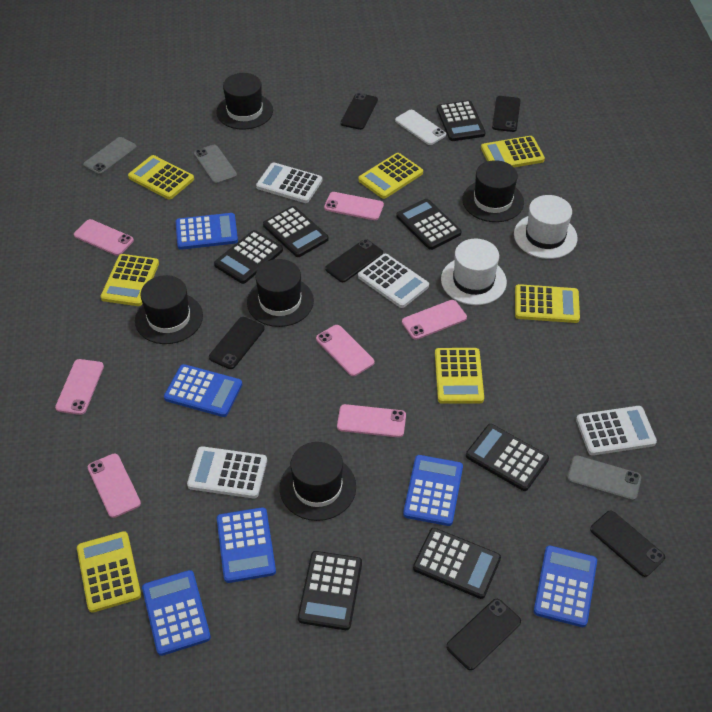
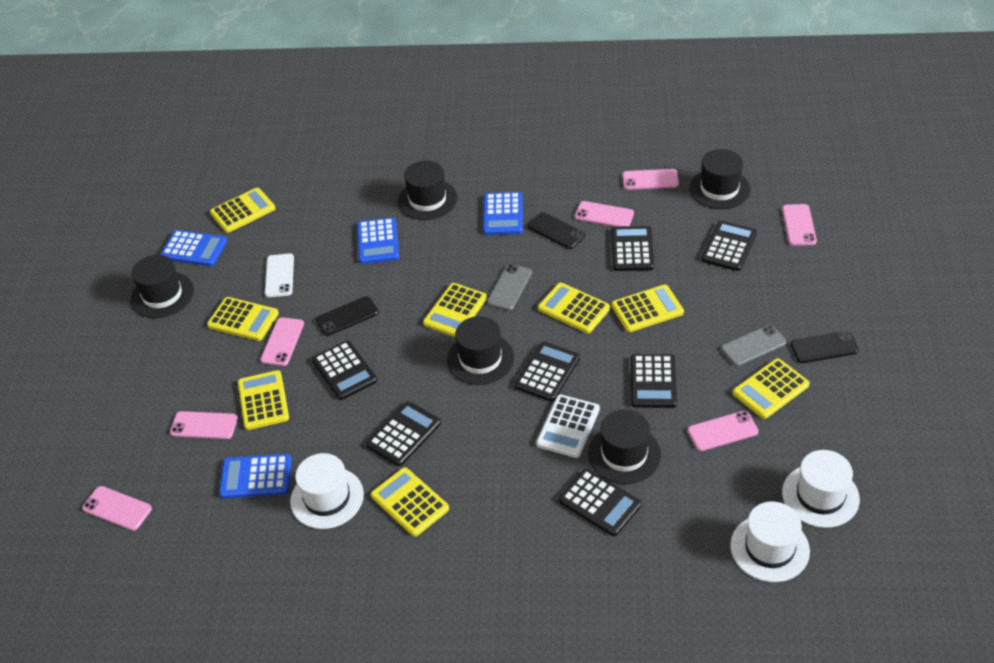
black phone: 6 -> 3
blue calculator: 6 -> 4
grey phone: 3 -> 2
white calculator: 4 -> 1
white hat: 2 -> 3
yellow calculator: 7 -> 8

